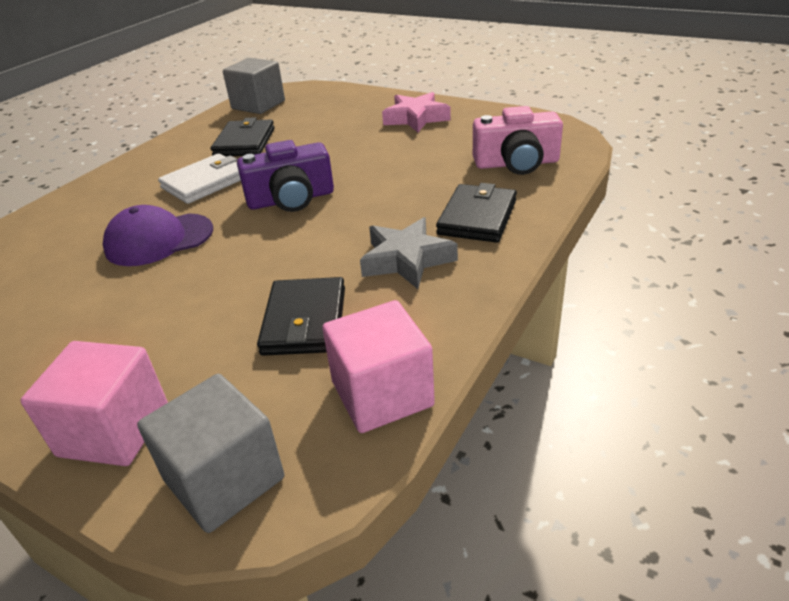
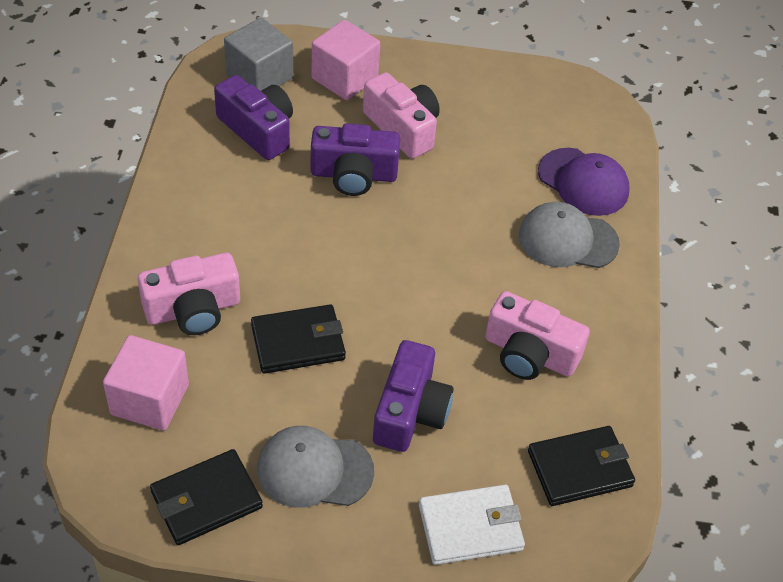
grey cap: 0 -> 2
grey cube: 2 -> 1
grey star: 1 -> 0
pink camera: 1 -> 3
pink star: 1 -> 0
purple camera: 1 -> 3

